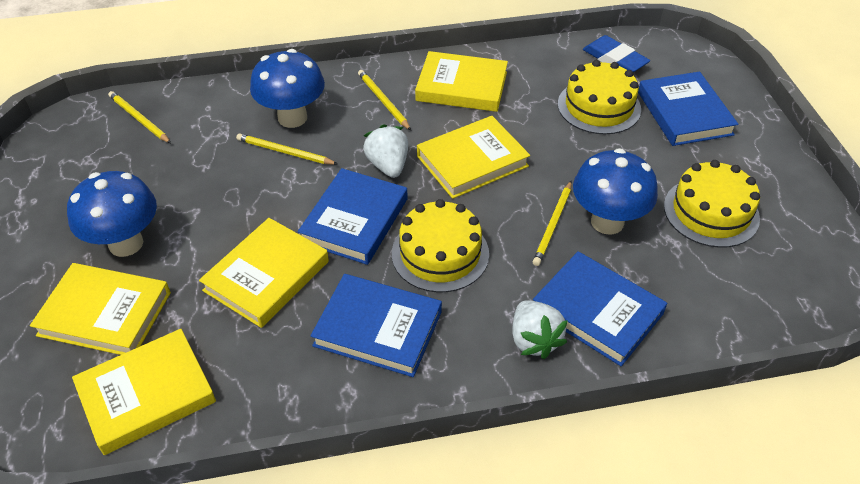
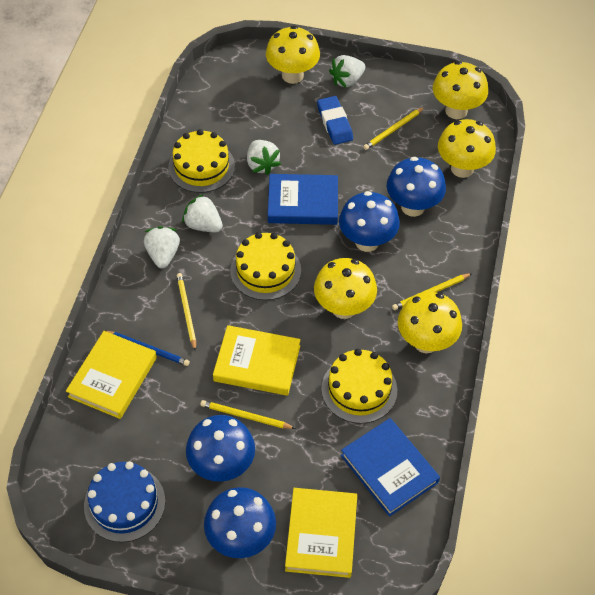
blue book: 4 -> 2
blue cake: 0 -> 1
blue mushroom: 3 -> 4
blue pencil: 0 -> 1
white strawberry: 2 -> 4
yellow book: 5 -> 3
yellow mushroom: 0 -> 5

